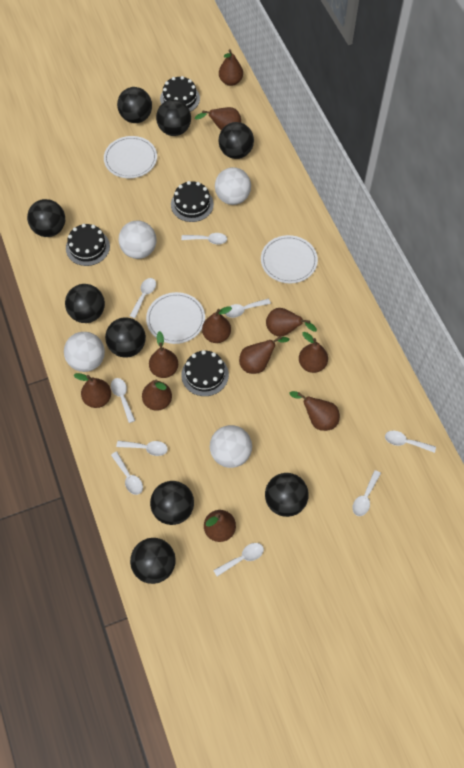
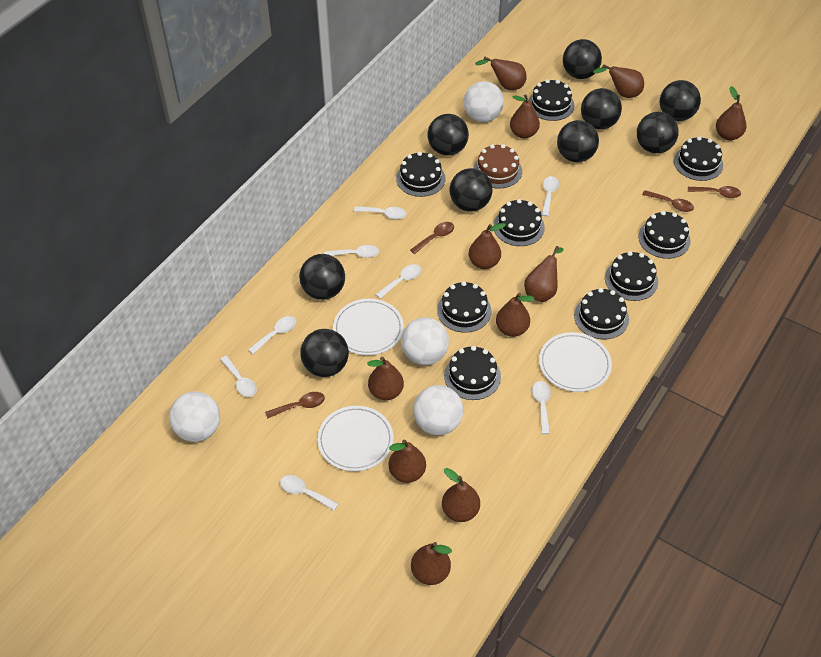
black cake: 4 -> 9
brown cake: 0 -> 1
brown spoon: 0 -> 4
white spoon: 9 -> 8

